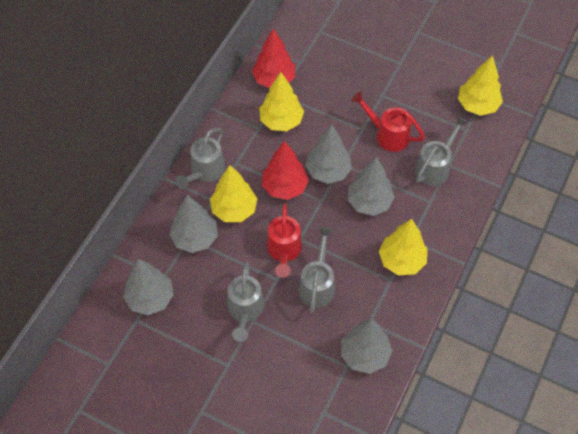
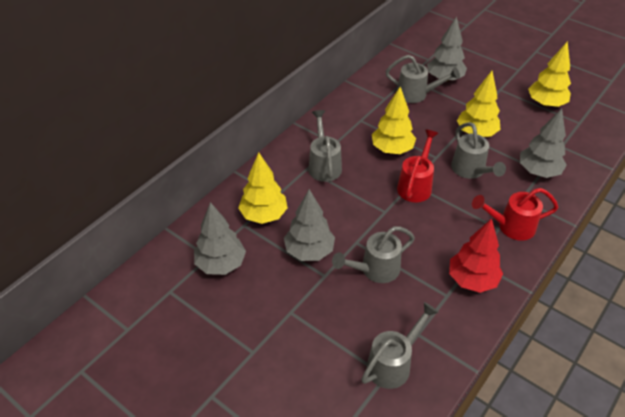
grey tree: 5 -> 4
grey watering can: 4 -> 5
red tree: 2 -> 1

